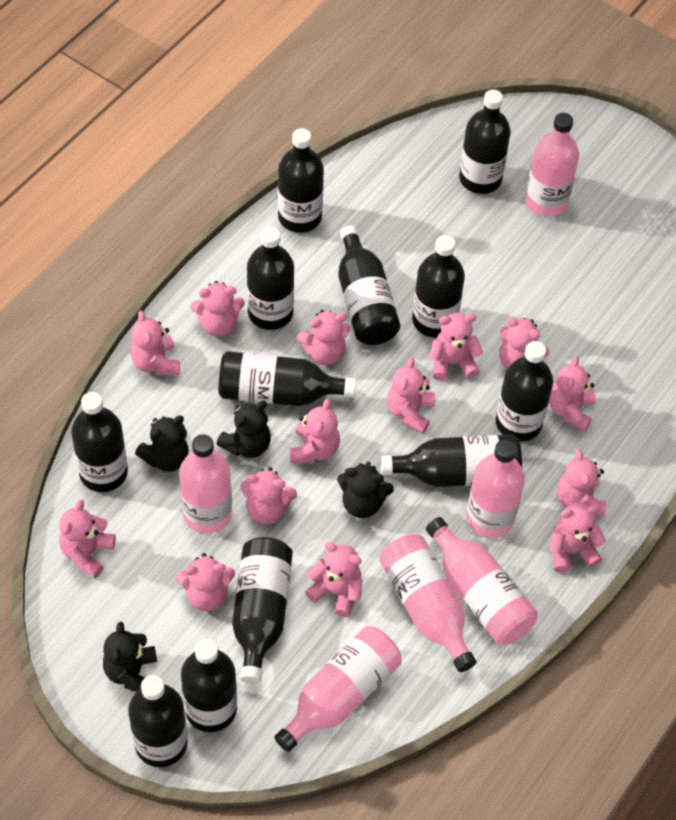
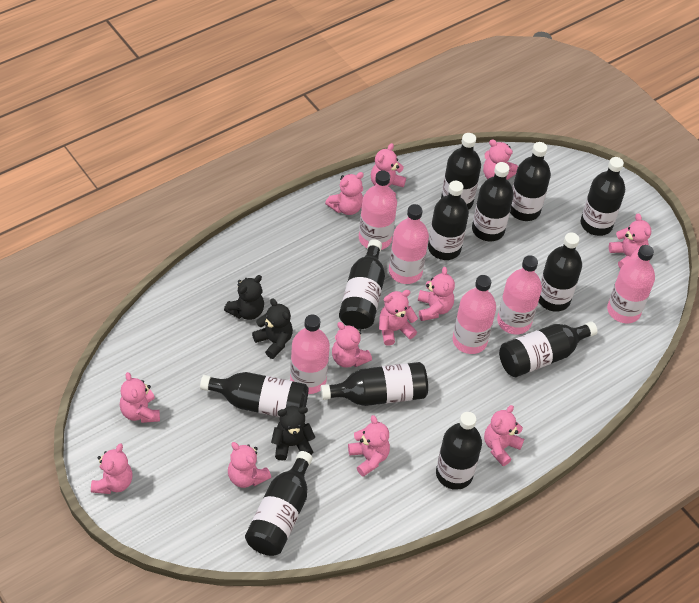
black teddy bear: 4 -> 3
pink teddy bear: 14 -> 12

